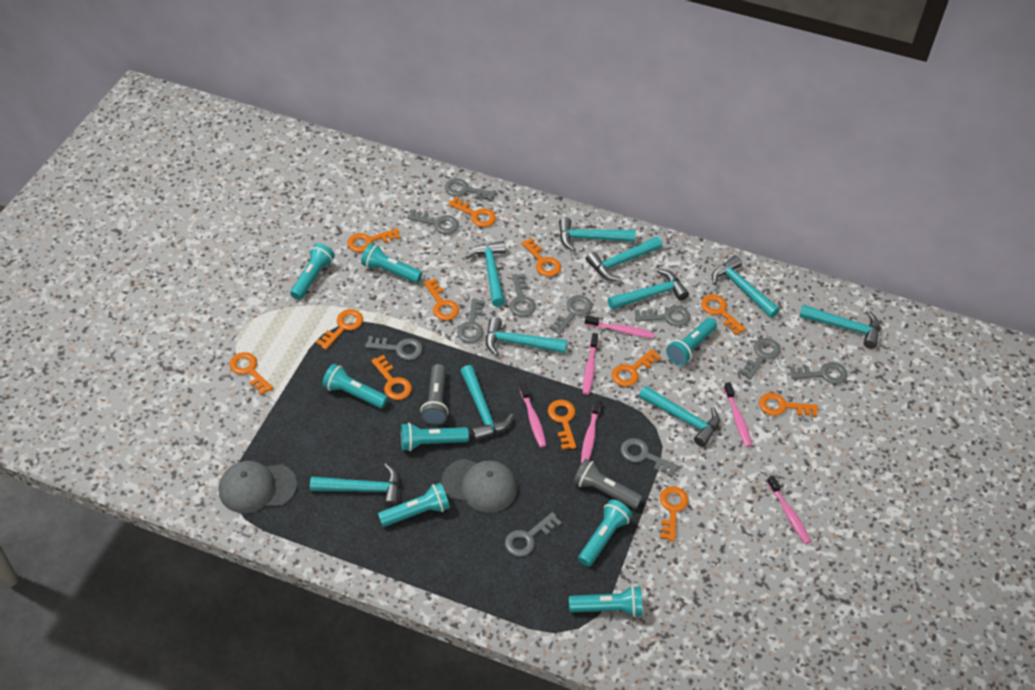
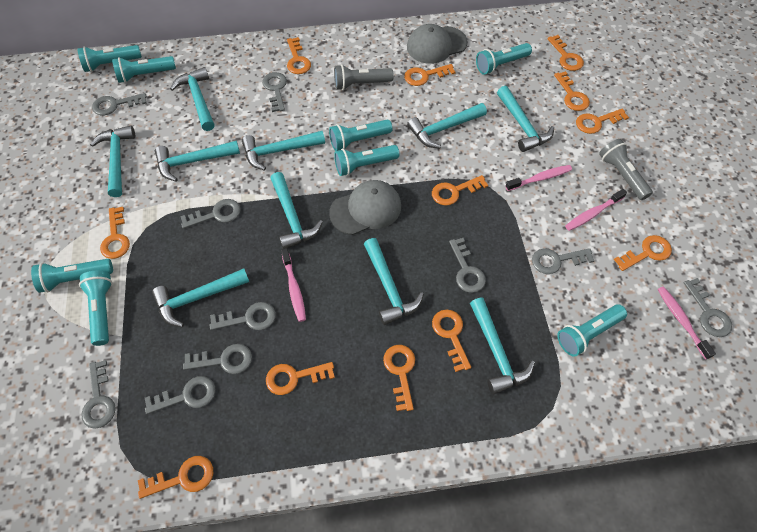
grey key: 11 -> 10
pink toothbrush: 6 -> 4

